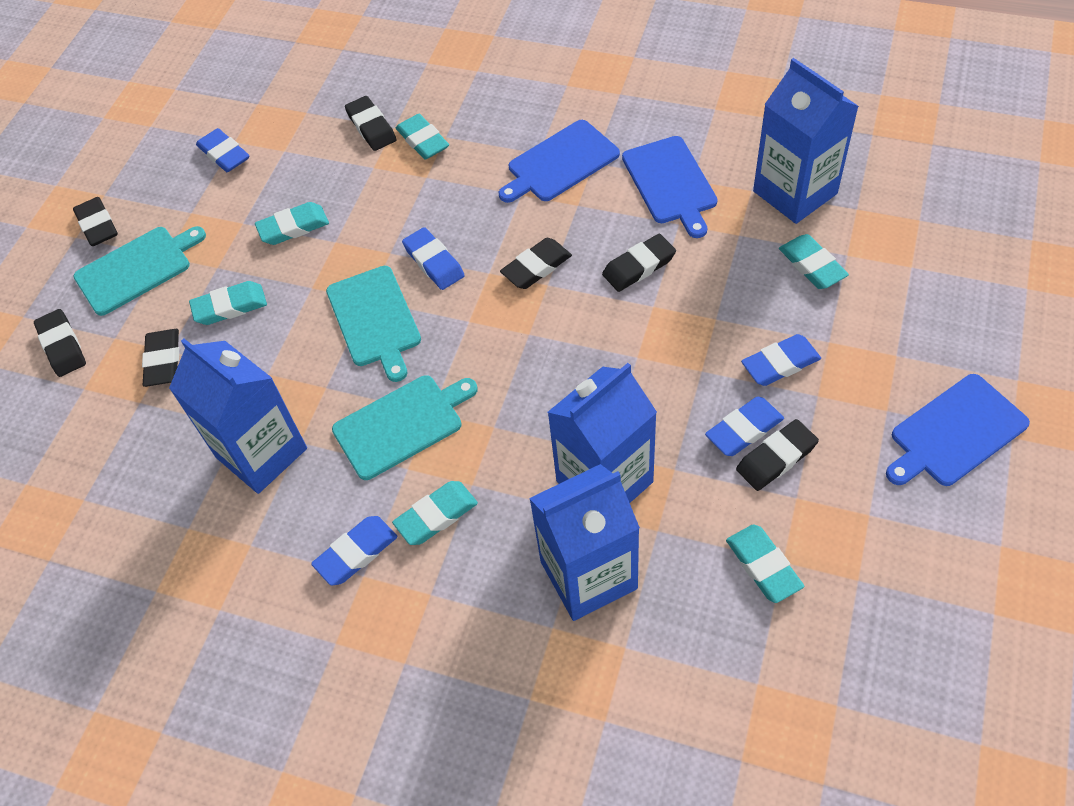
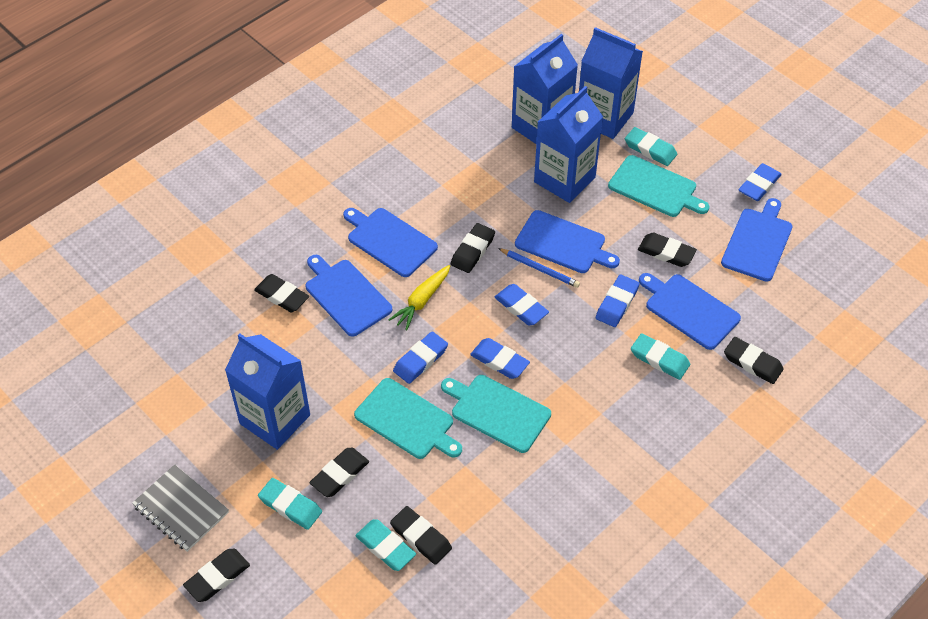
blue cutting board: 3 -> 5
blue pencil: 0 -> 1
grey notebook: 0 -> 1
turquoise eraser: 6 -> 4
yellow carrot: 0 -> 1

